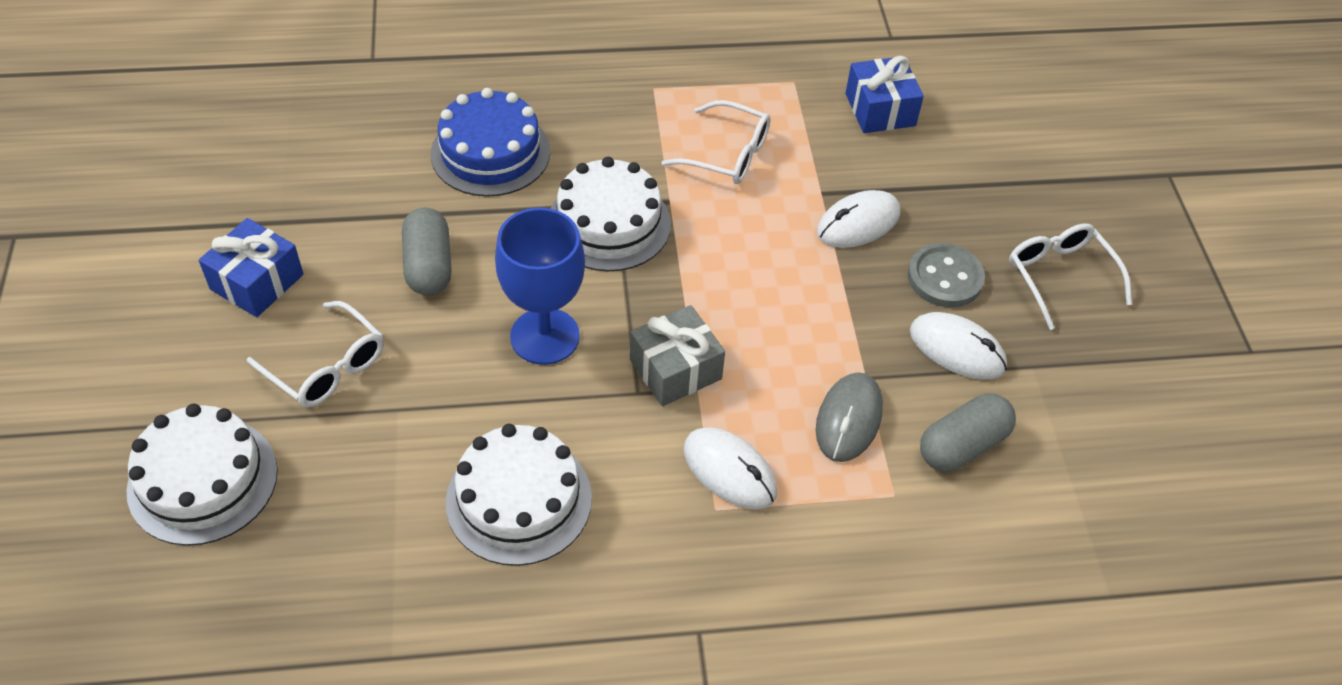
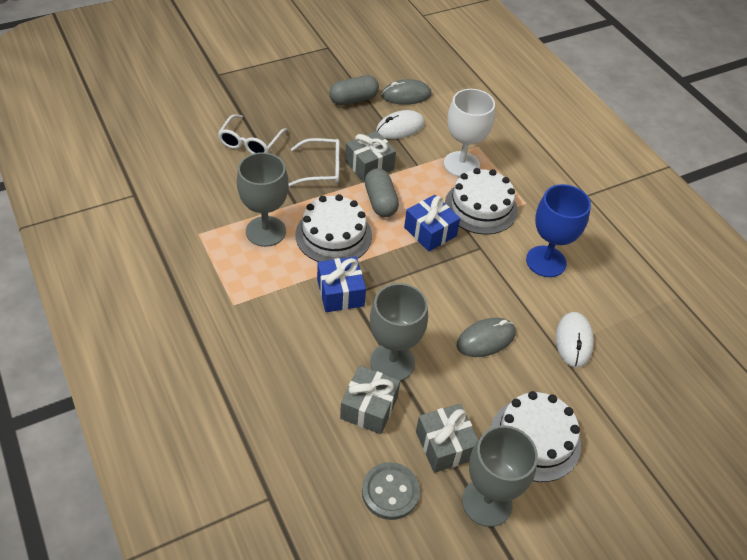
blue cake: 1 -> 0
grey gift: 1 -> 3
grey goblet: 0 -> 3
grey mouse: 1 -> 2
white glasses: 3 -> 2
white goblet: 0 -> 1
white mouse: 3 -> 2

